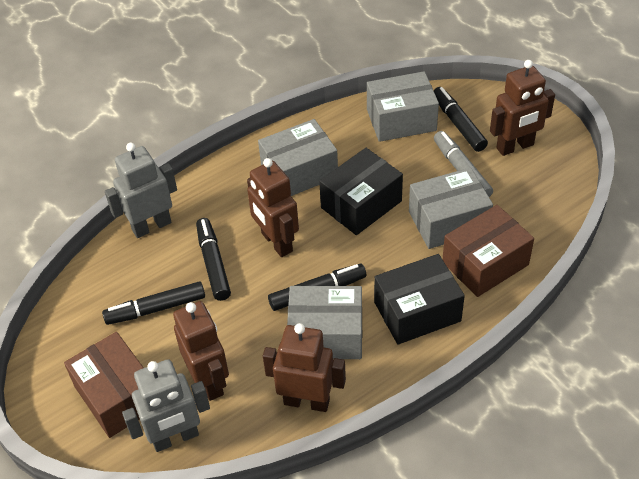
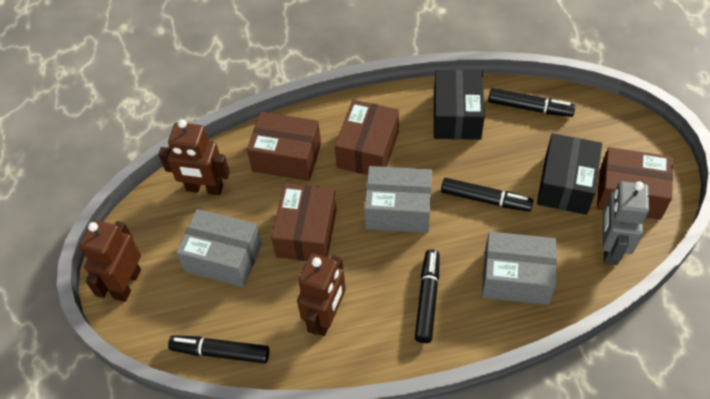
brown box: 2 -> 4
brown robot: 4 -> 3
grey box: 4 -> 3
grey marker: 1 -> 0
grey robot: 2 -> 1

